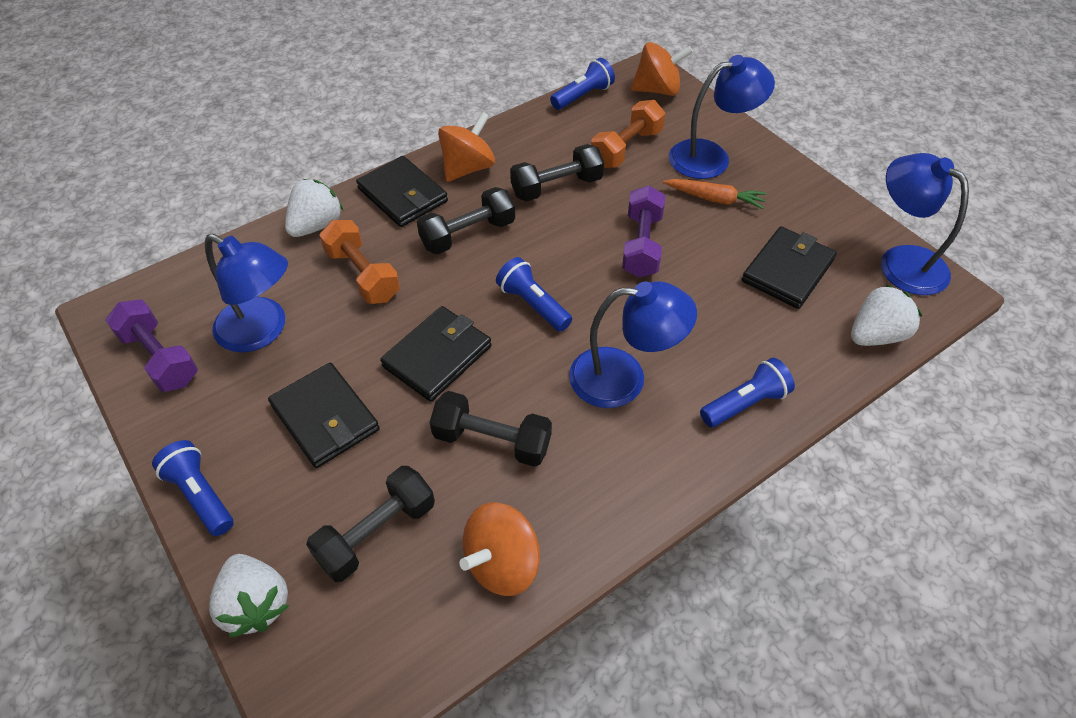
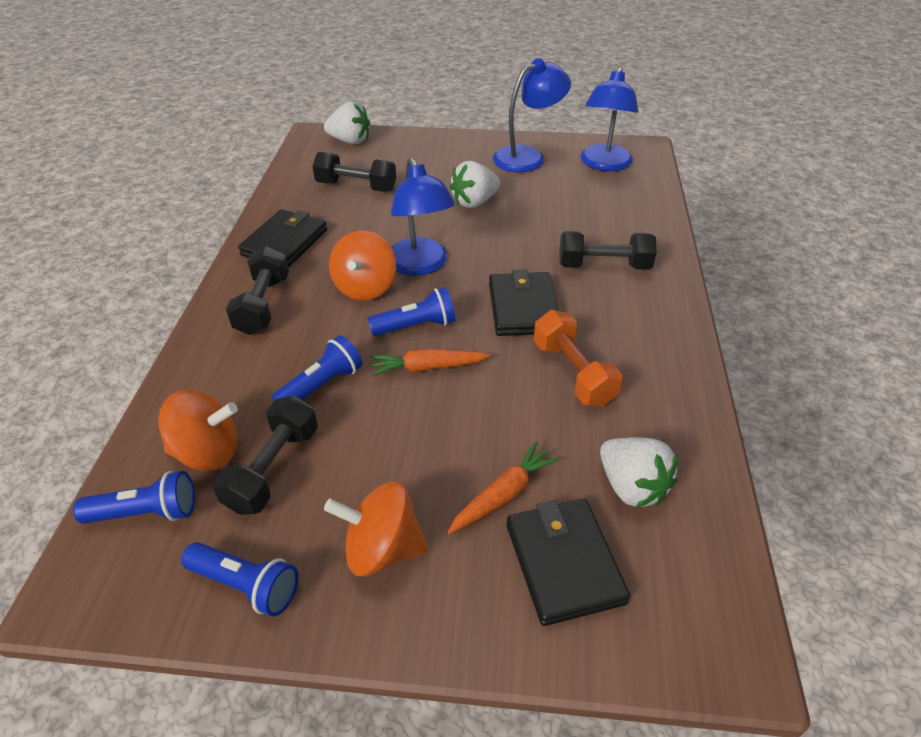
black wallet: 4 -> 3
blue lamp: 4 -> 3
orange carrot: 1 -> 2
orange dumbbell: 2 -> 1
purple dumbbell: 2 -> 0

